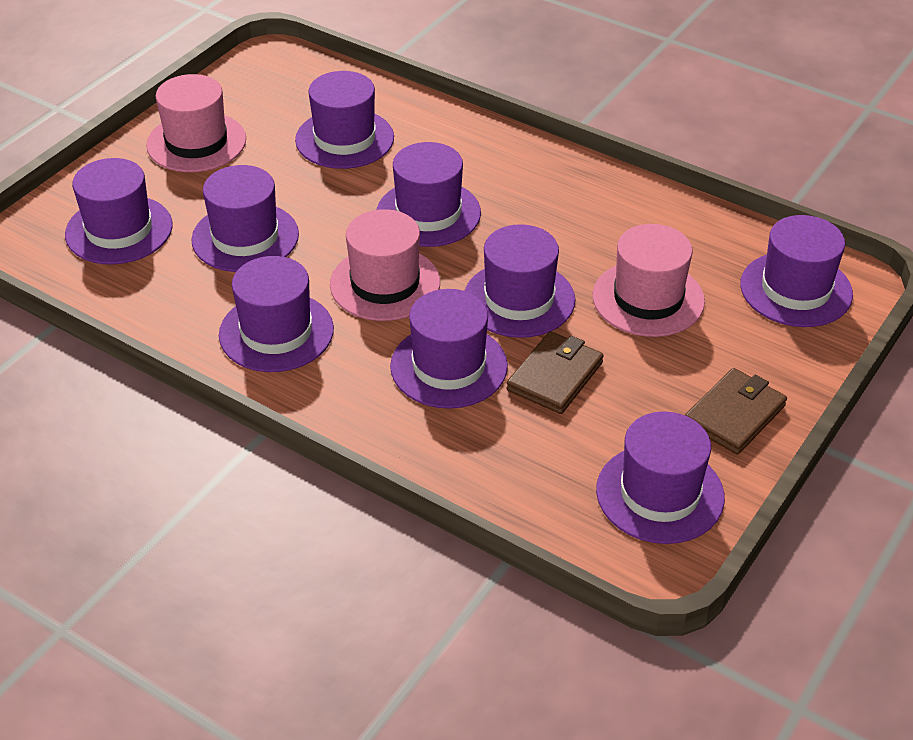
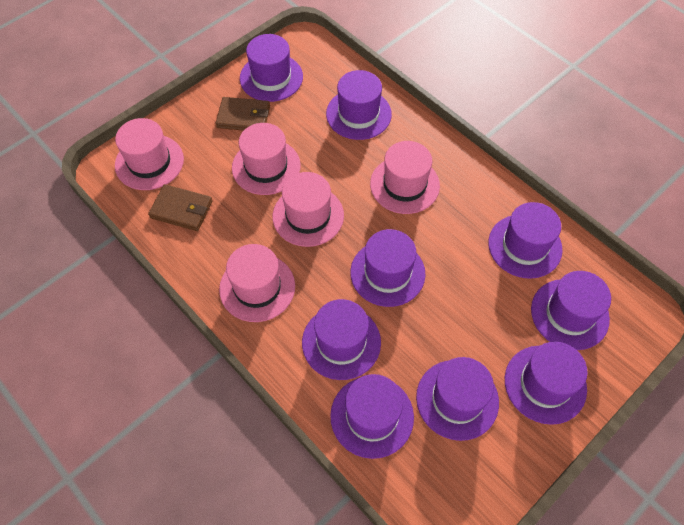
pink hat: 3 -> 5

